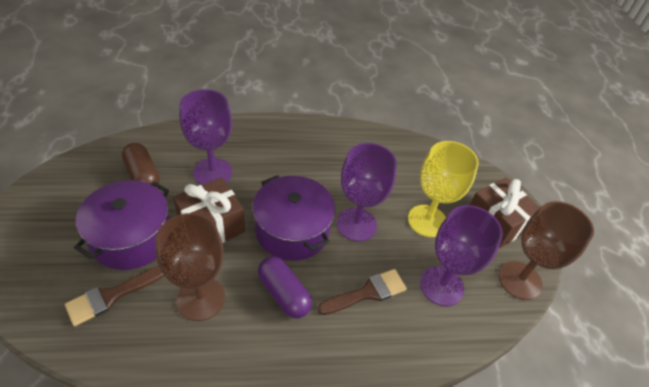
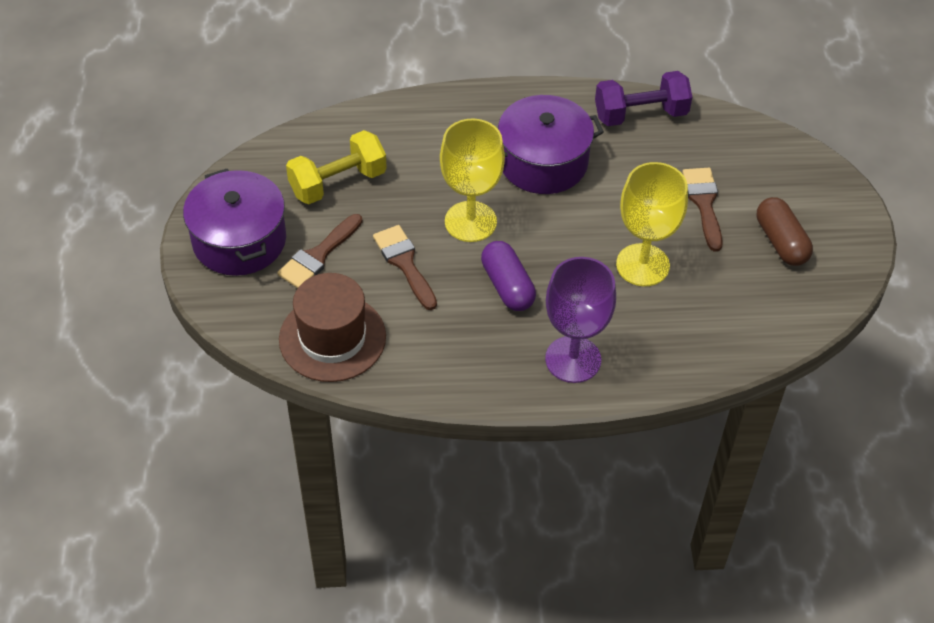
brown brush: 2 -> 3
brown gift: 2 -> 0
brown goblet: 2 -> 0
brown hat: 0 -> 1
purple dumbbell: 0 -> 1
purple goblet: 3 -> 1
yellow dumbbell: 0 -> 1
yellow goblet: 1 -> 2

